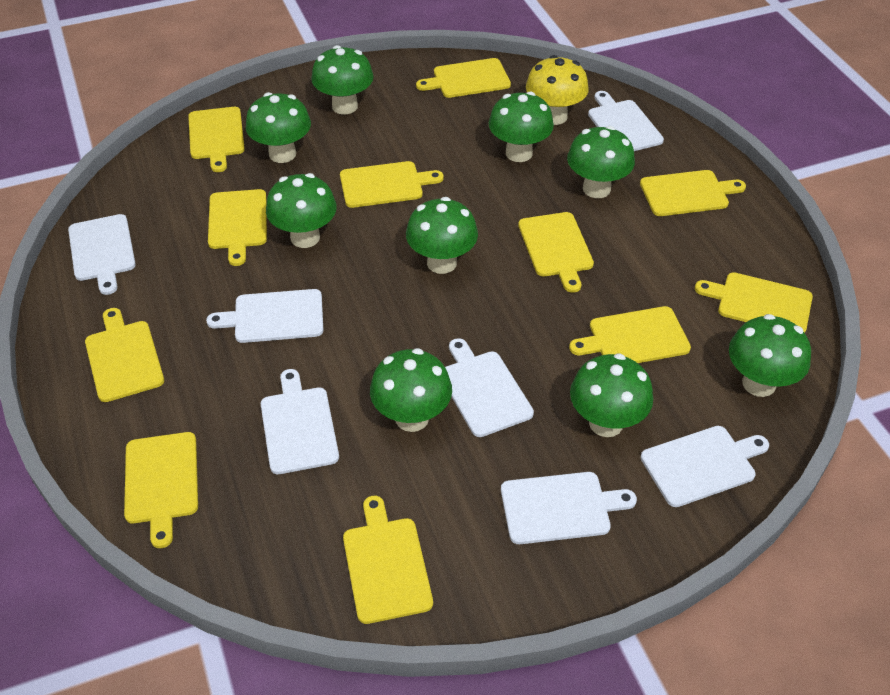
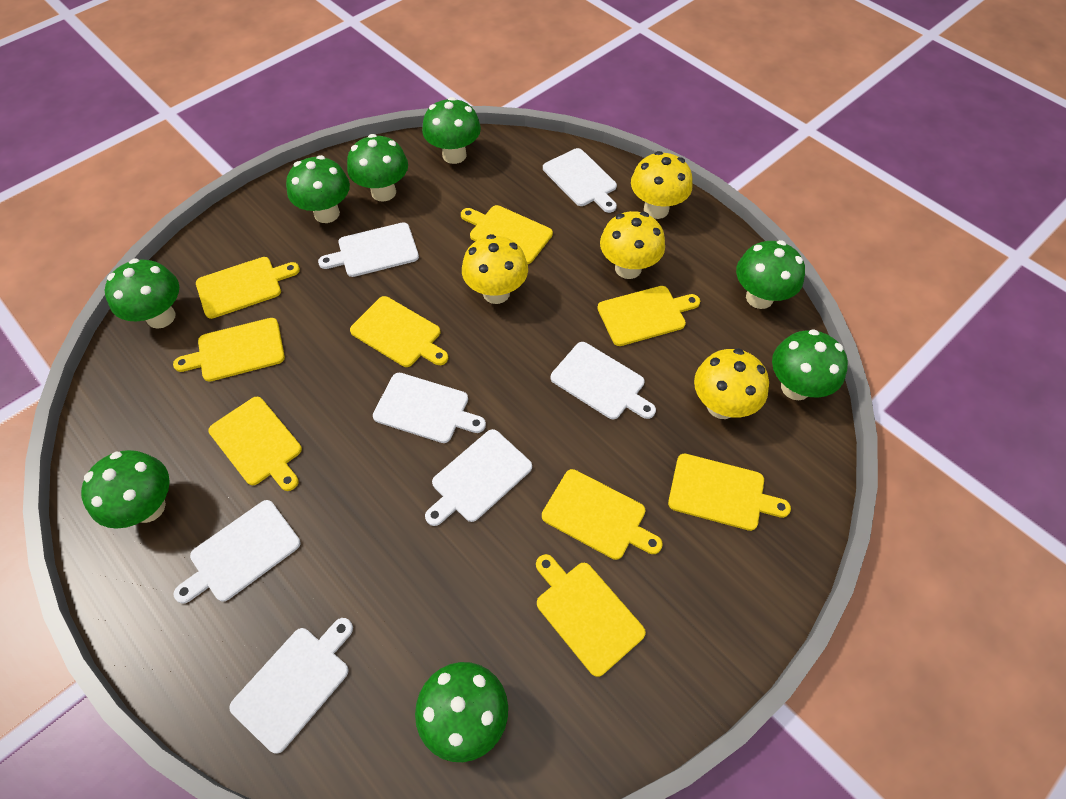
green mushroom: 9 -> 8
yellow cutting board: 11 -> 9
yellow mushroom: 1 -> 4

